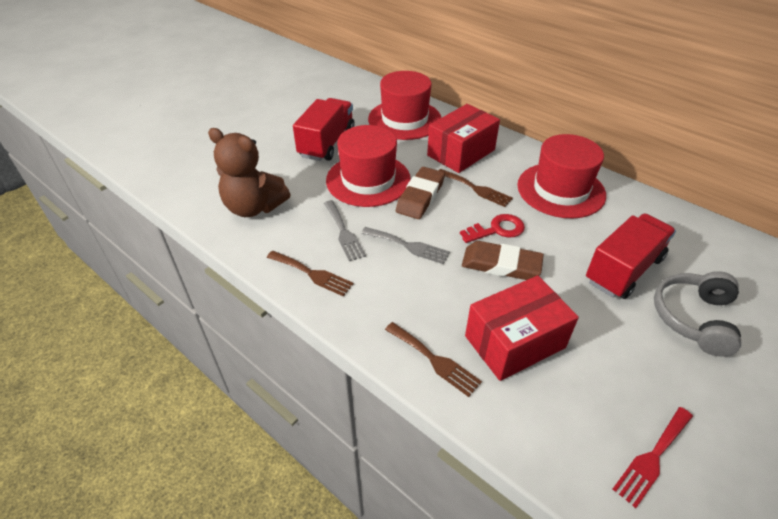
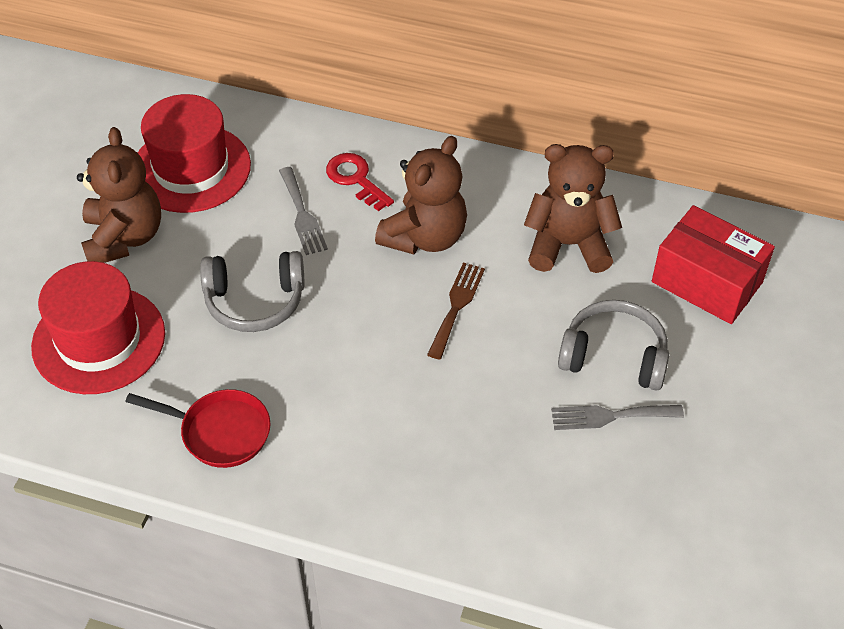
brown eraser: 2 -> 0
brown fork: 3 -> 1
brown teddy bear: 1 -> 3
grey headphones: 1 -> 2
red box: 2 -> 1
red fork: 1 -> 0
red hat: 3 -> 2
red pan: 0 -> 1
red truck: 2 -> 0

